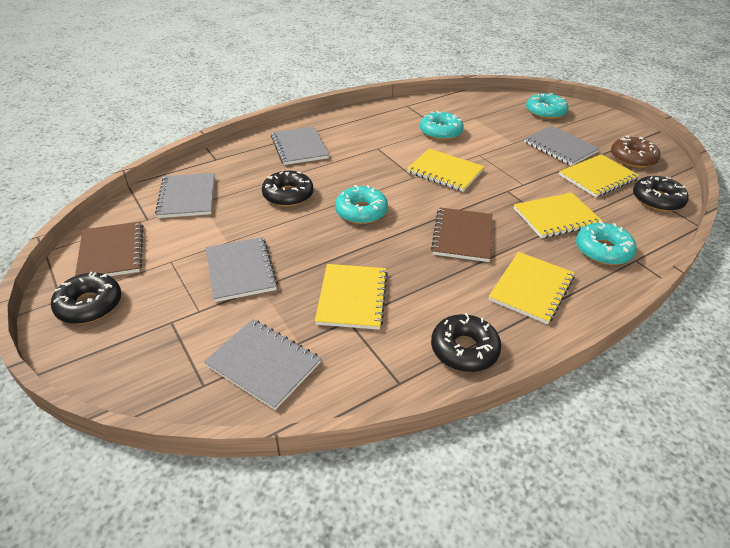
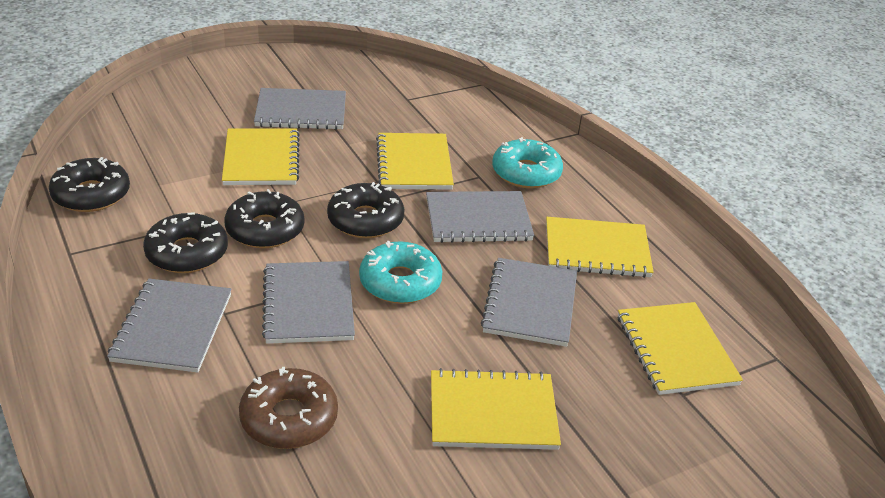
brown notebook: 2 -> 0
turquoise donut: 4 -> 2

